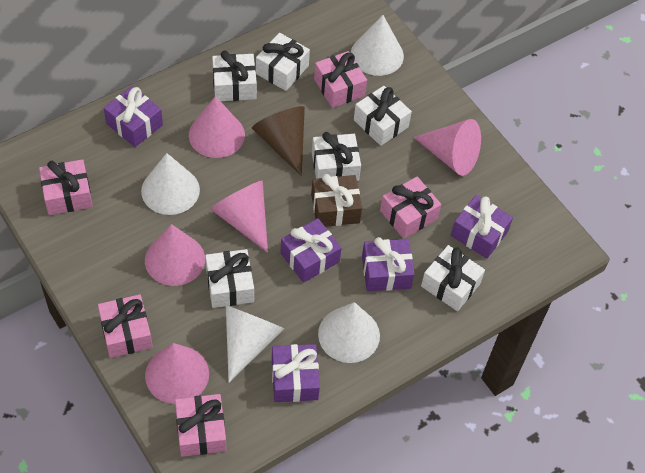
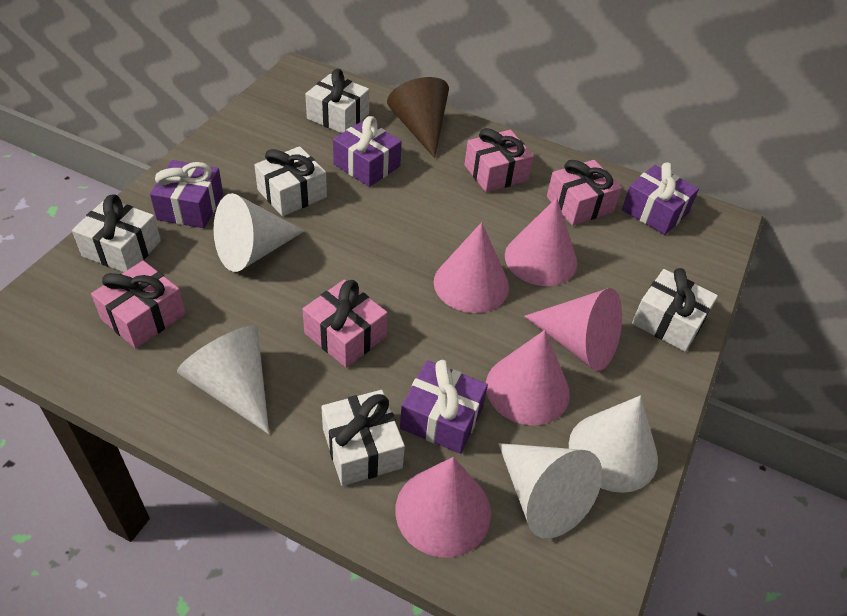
brown gift: 1 -> 0
pink gift: 5 -> 4
purple gift: 5 -> 4
white gift: 6 -> 5

